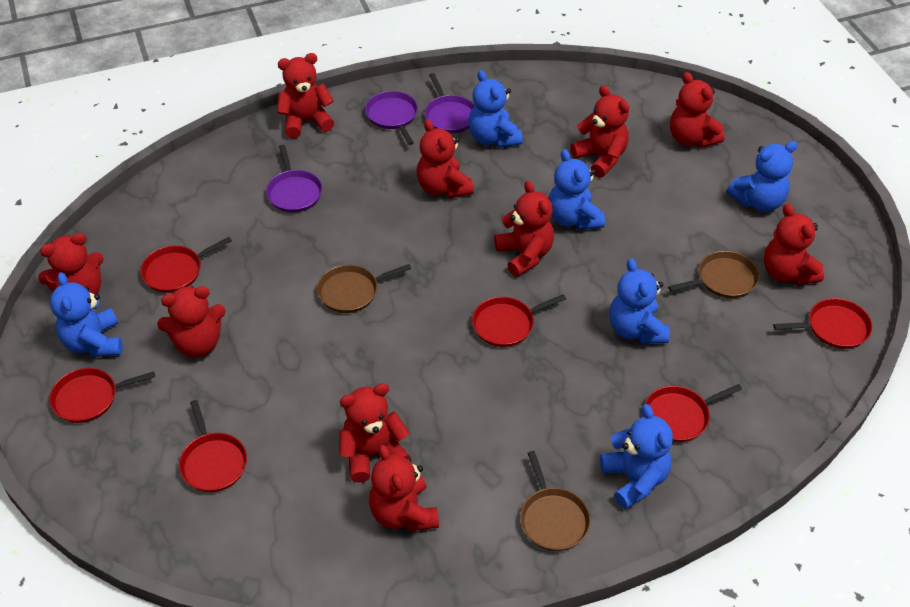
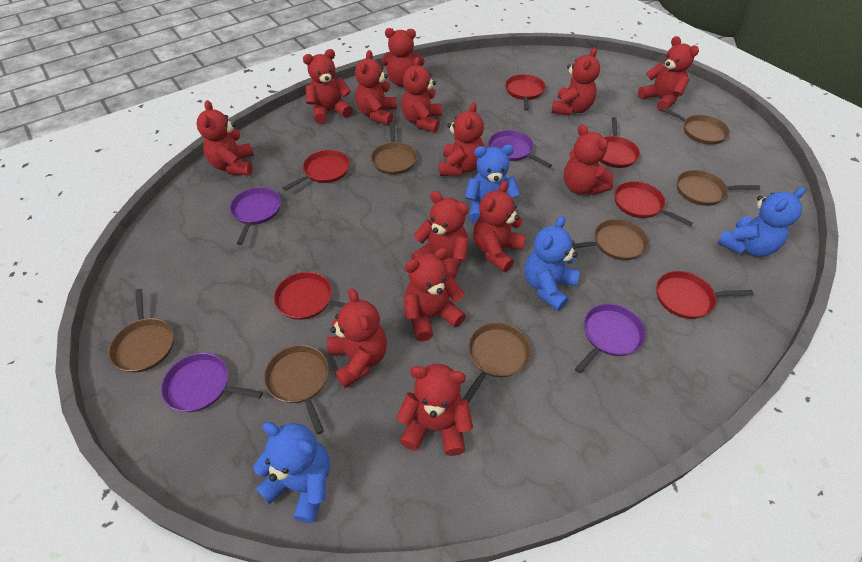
blue teddy bear: 6 -> 4
brown pan: 3 -> 7
purple pan: 3 -> 4
red teddy bear: 10 -> 14

